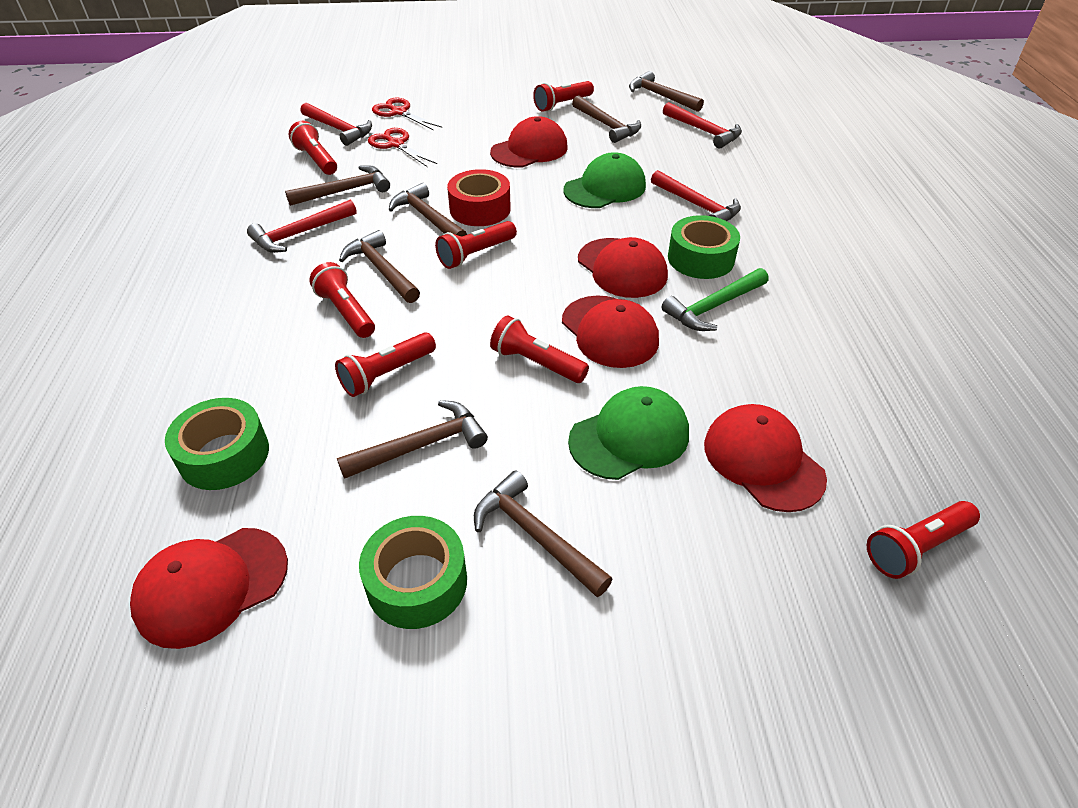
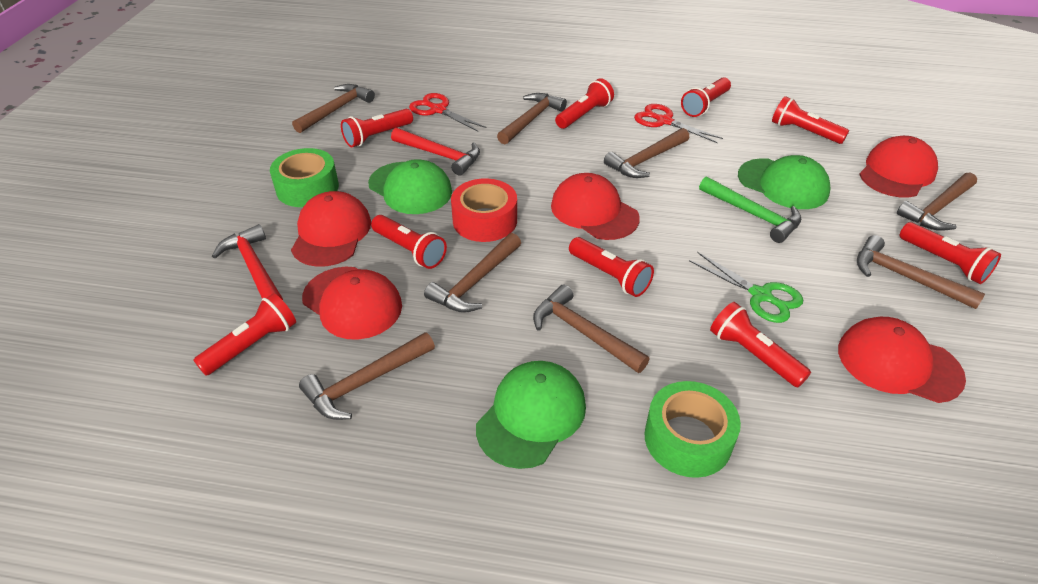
brown hammer: 7 -> 8
green cap: 2 -> 3
green scissors: 0 -> 1
green tape: 3 -> 2
red flashlight: 7 -> 9
red hammer: 4 -> 2

